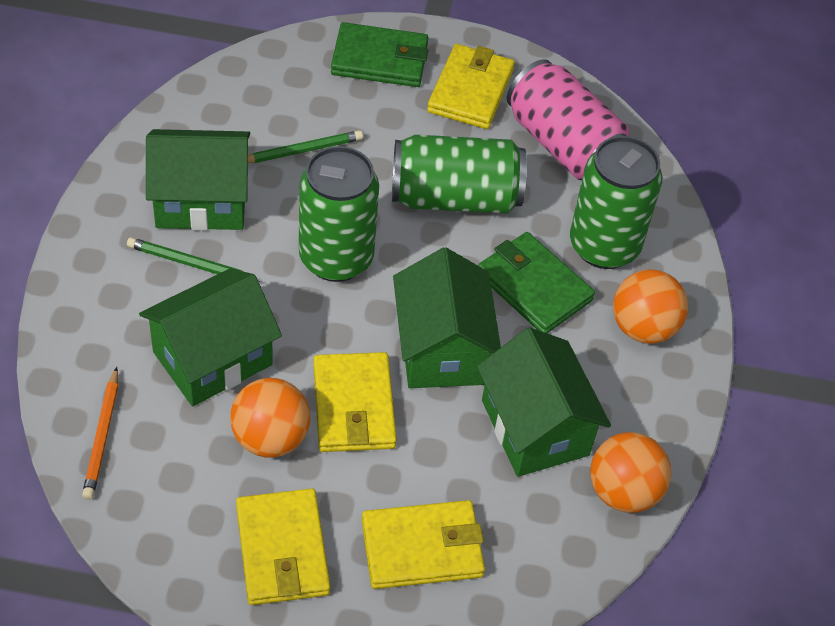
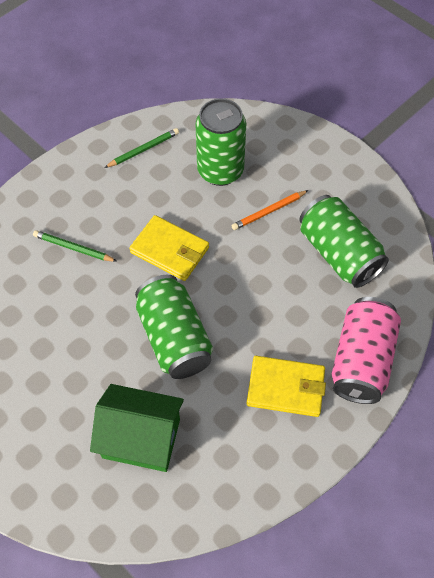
green house: 4 -> 1
green wallet: 2 -> 0
orange ball: 3 -> 0
yellow wallet: 4 -> 2

